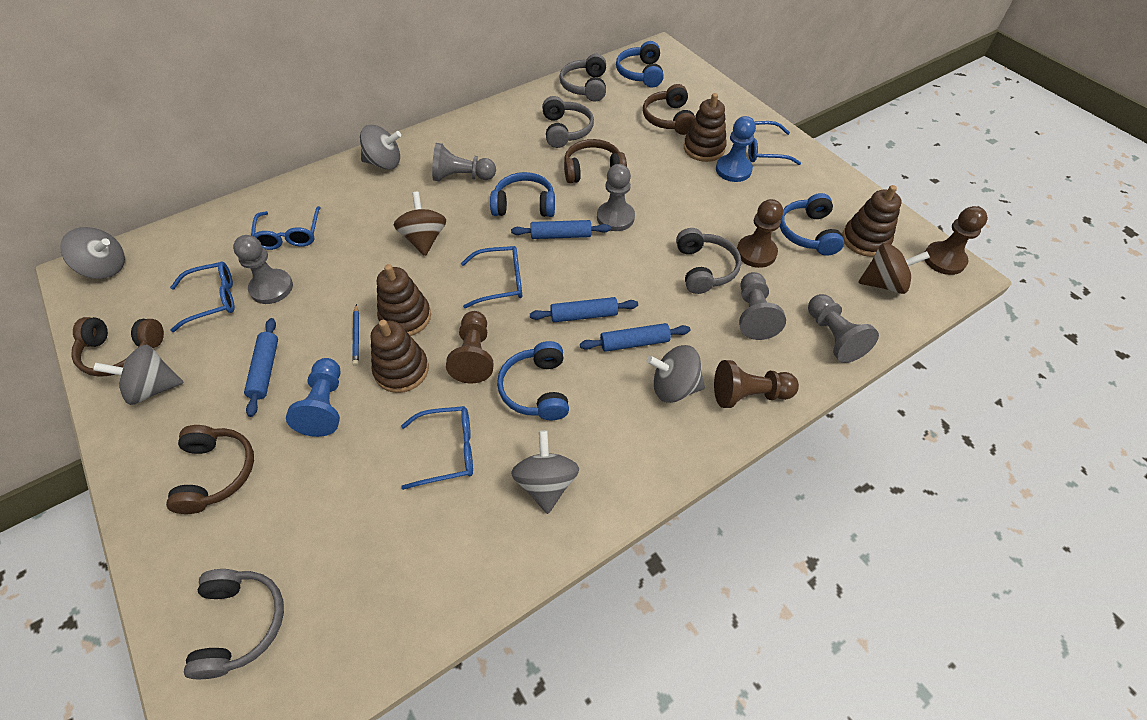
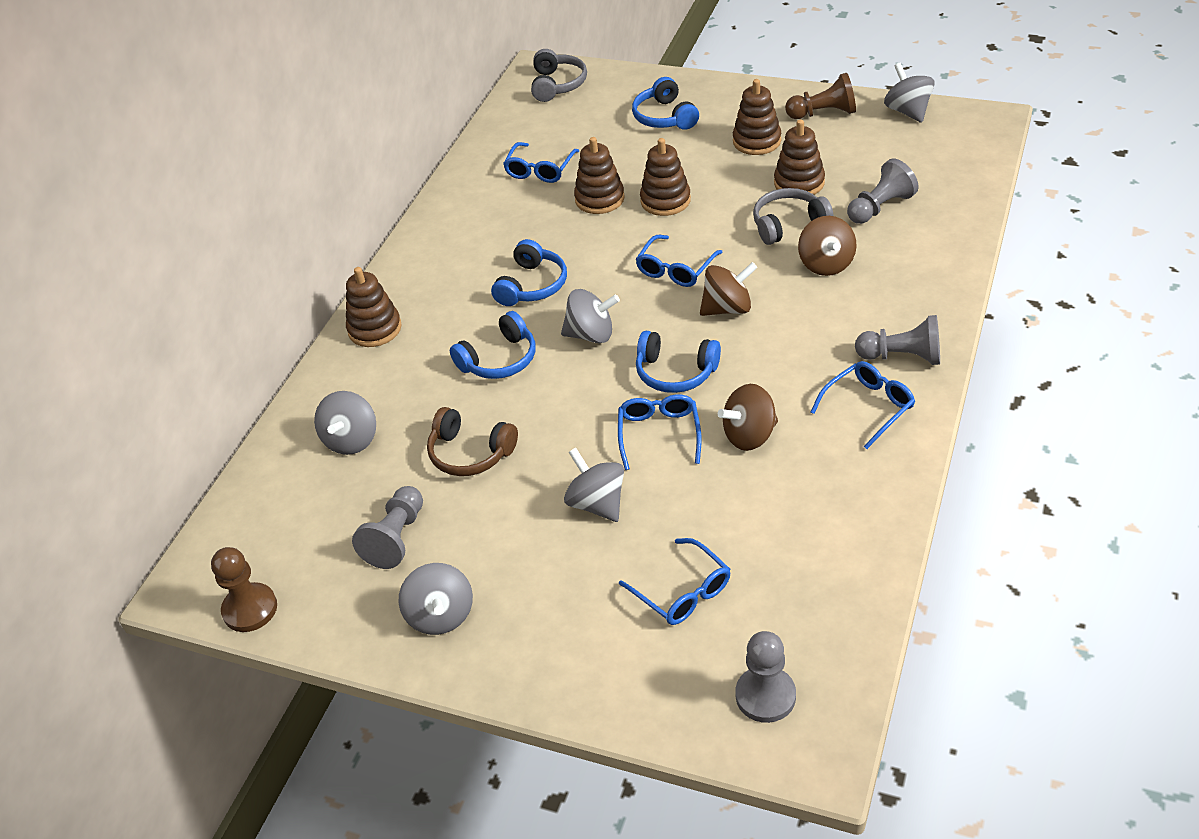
blue pawn: 2 -> 0
blue pencil: 1 -> 0
blue rolling pin: 4 -> 0
brown headphones: 4 -> 1
brown pawn: 4 -> 2
brown spinning top: 2 -> 3
brown stacking toy: 4 -> 5
grey headphones: 4 -> 2
grey pawn: 5 -> 4

